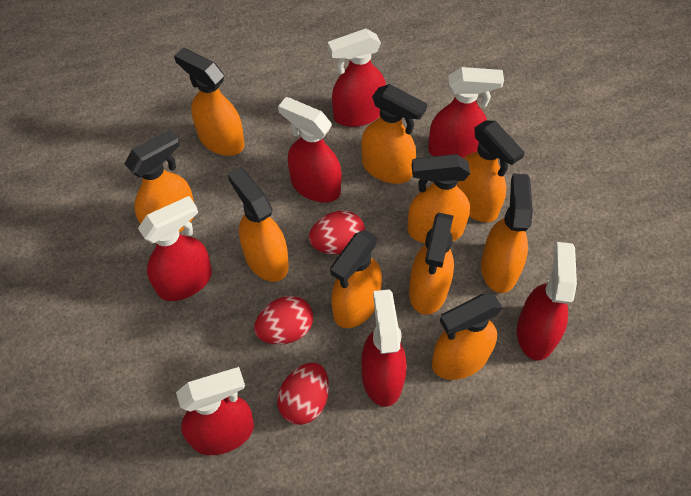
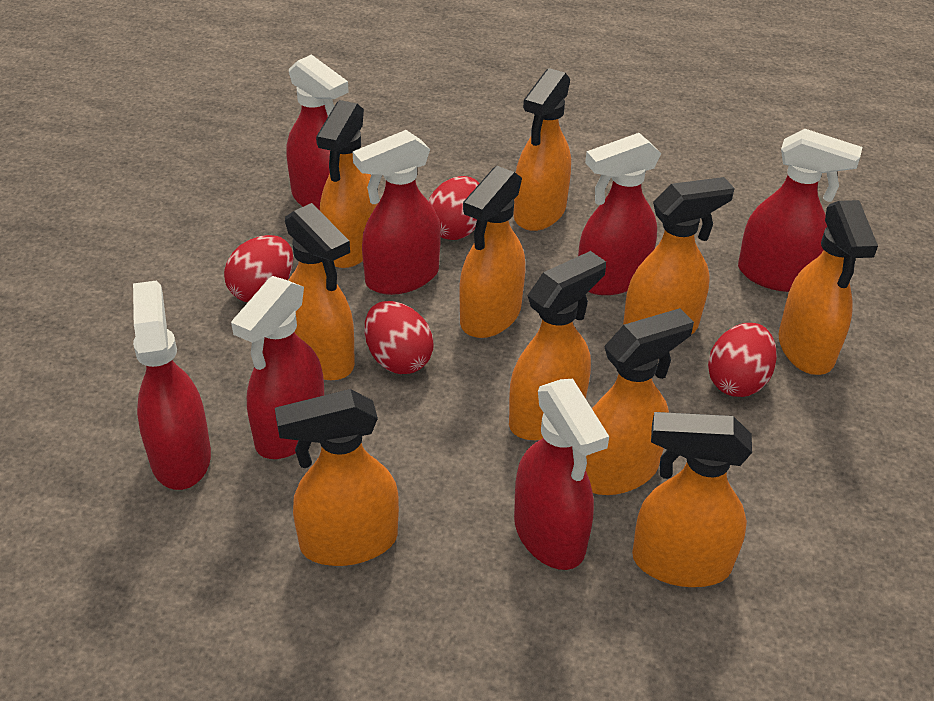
red egg: 3 -> 4

